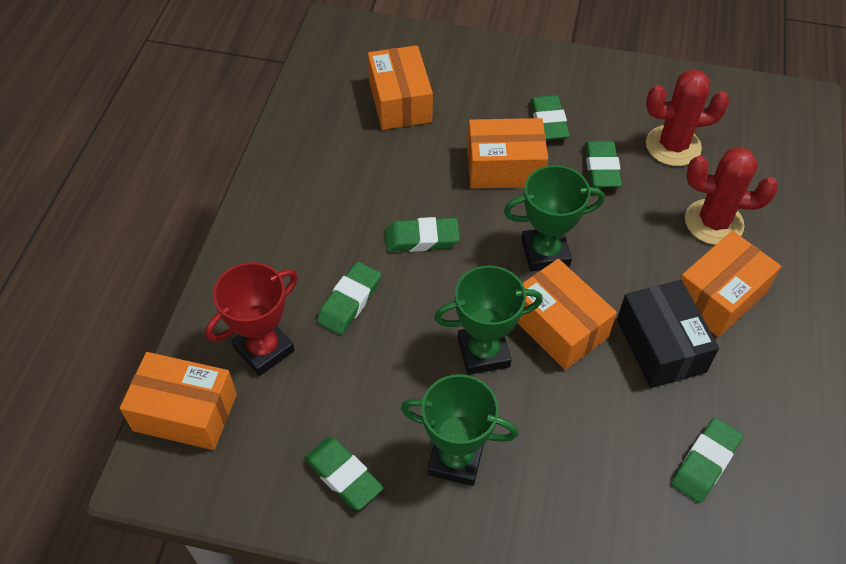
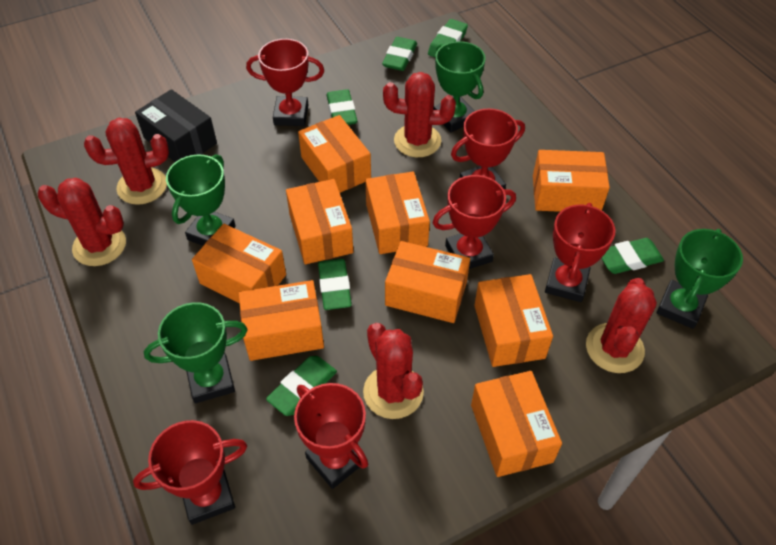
green trophy: 3 -> 4
orange box: 5 -> 9
red cactus: 2 -> 5
red trophy: 1 -> 6

